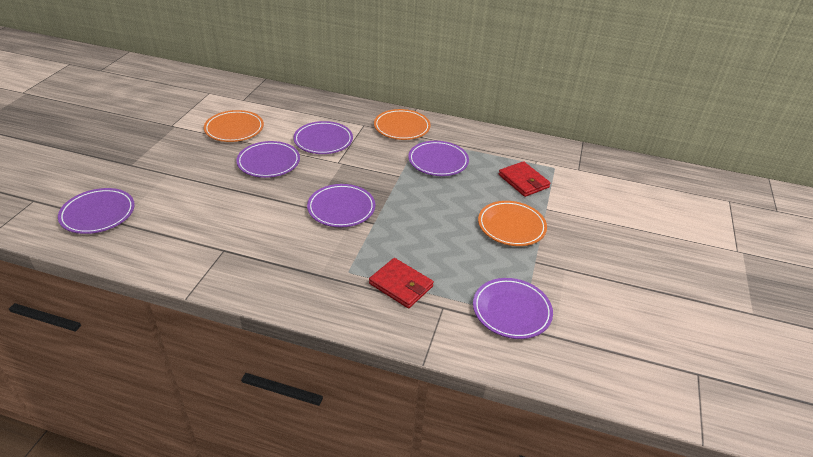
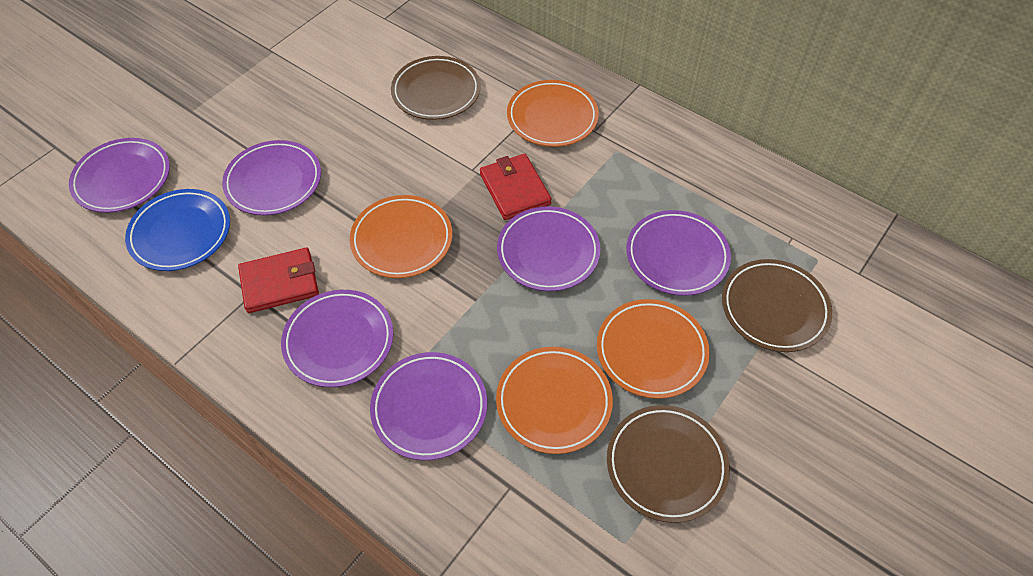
blue plate: 0 -> 1
brown plate: 0 -> 3
orange plate: 3 -> 4

